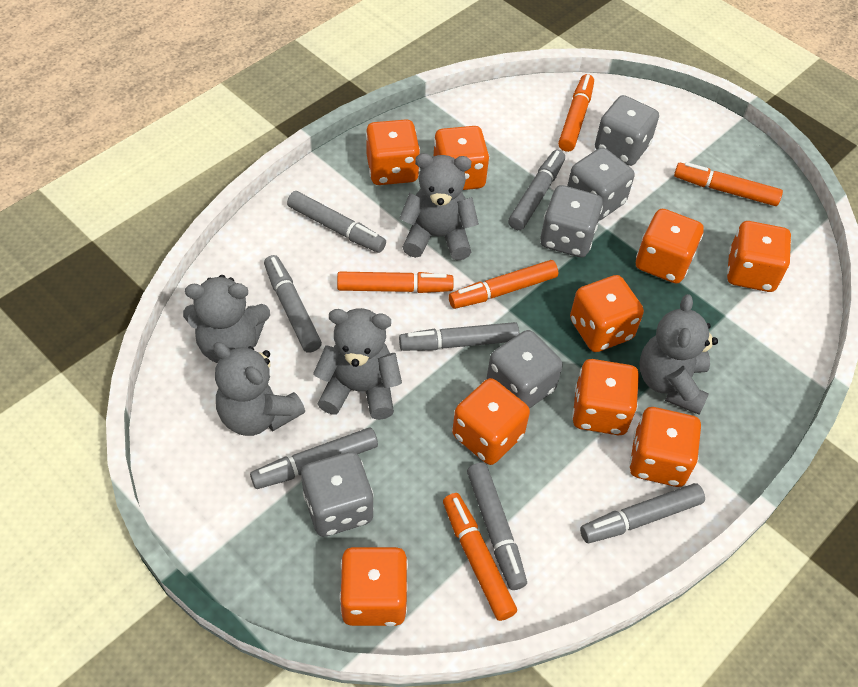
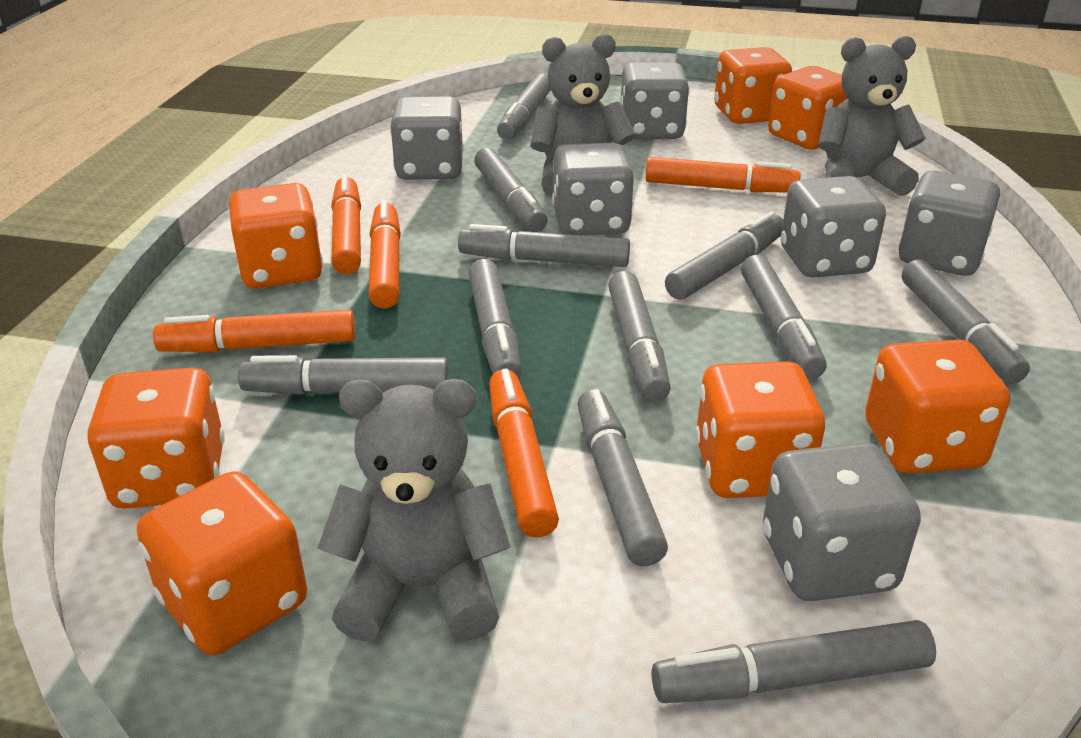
grey dice: 5 -> 6
grey marker: 7 -> 11
grey teddy bear: 5 -> 3
orange dice: 9 -> 7

